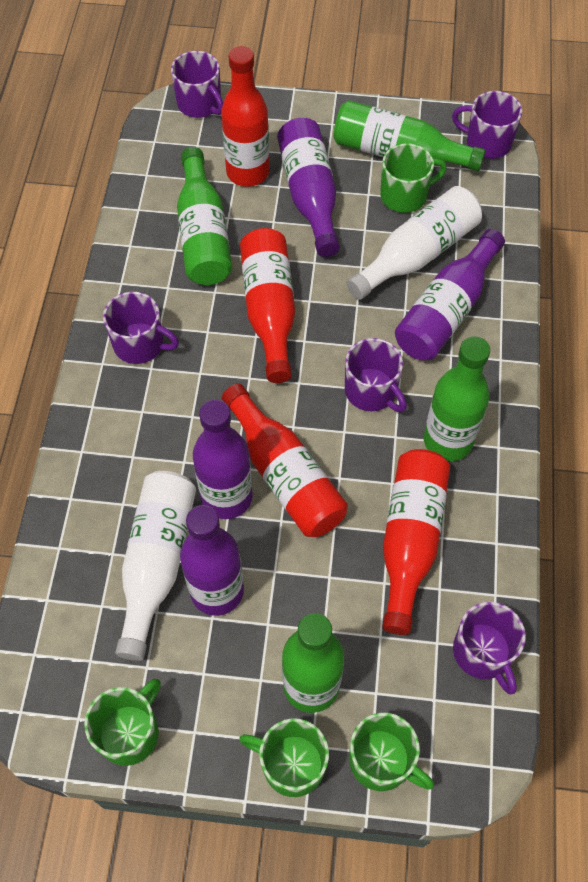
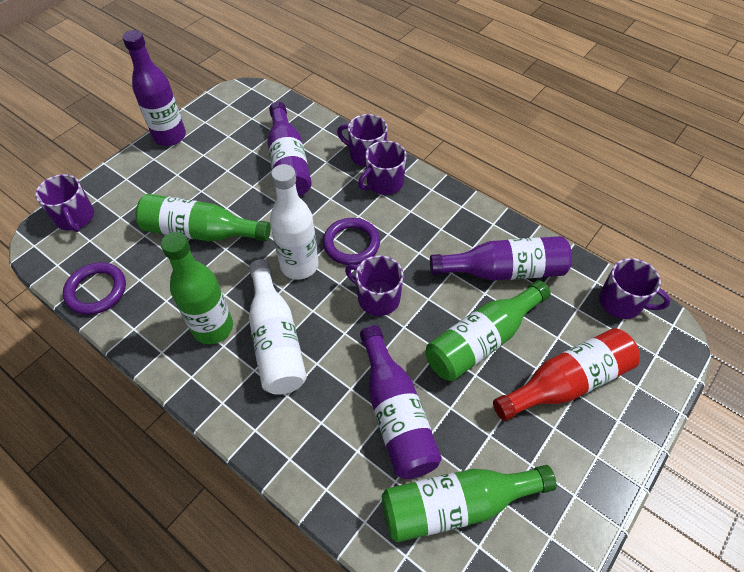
green mug: 4 -> 0
purple ring: 0 -> 2
red bottle: 4 -> 1

